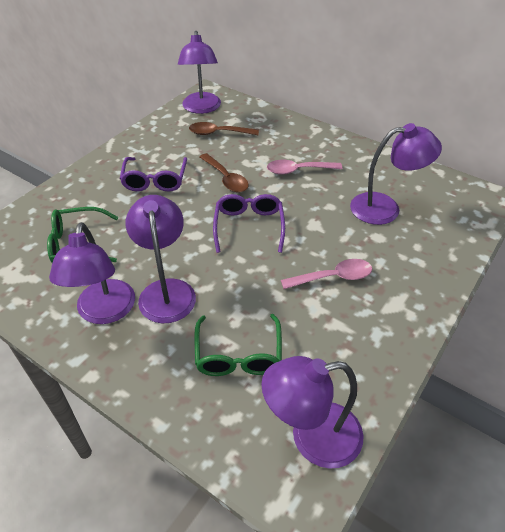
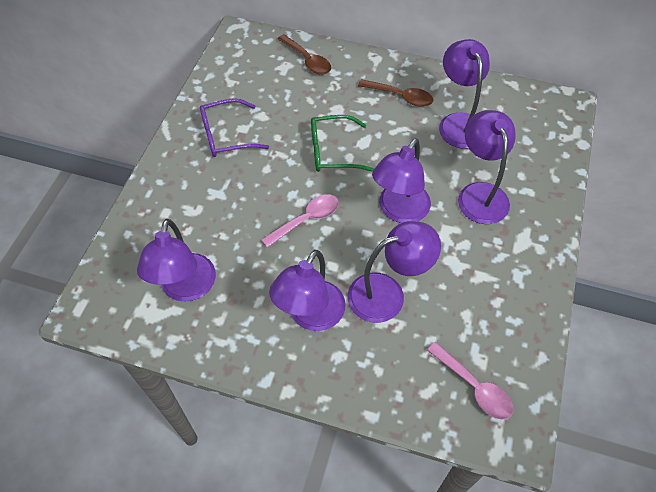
green glasses: 2 -> 1
purple glasses: 2 -> 1
purple lamp: 5 -> 6

